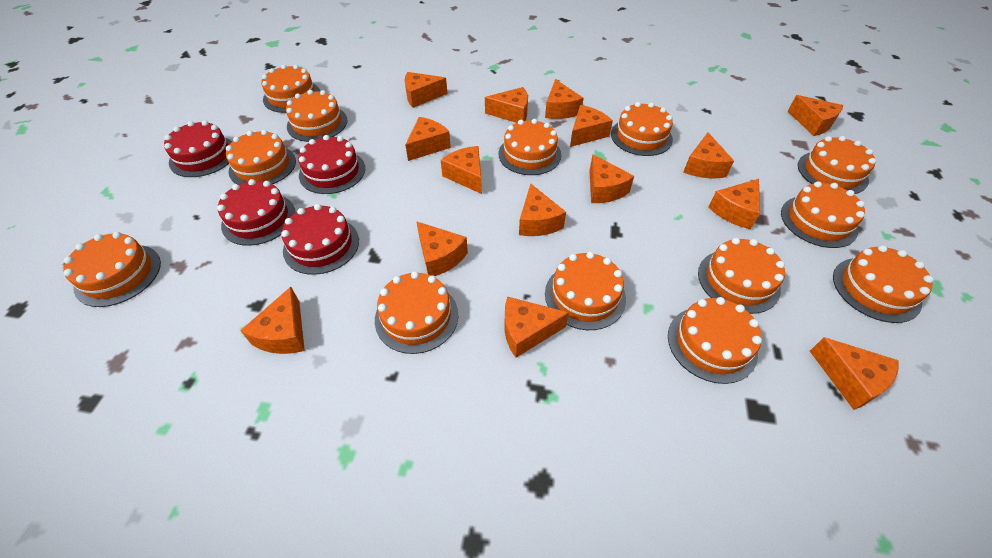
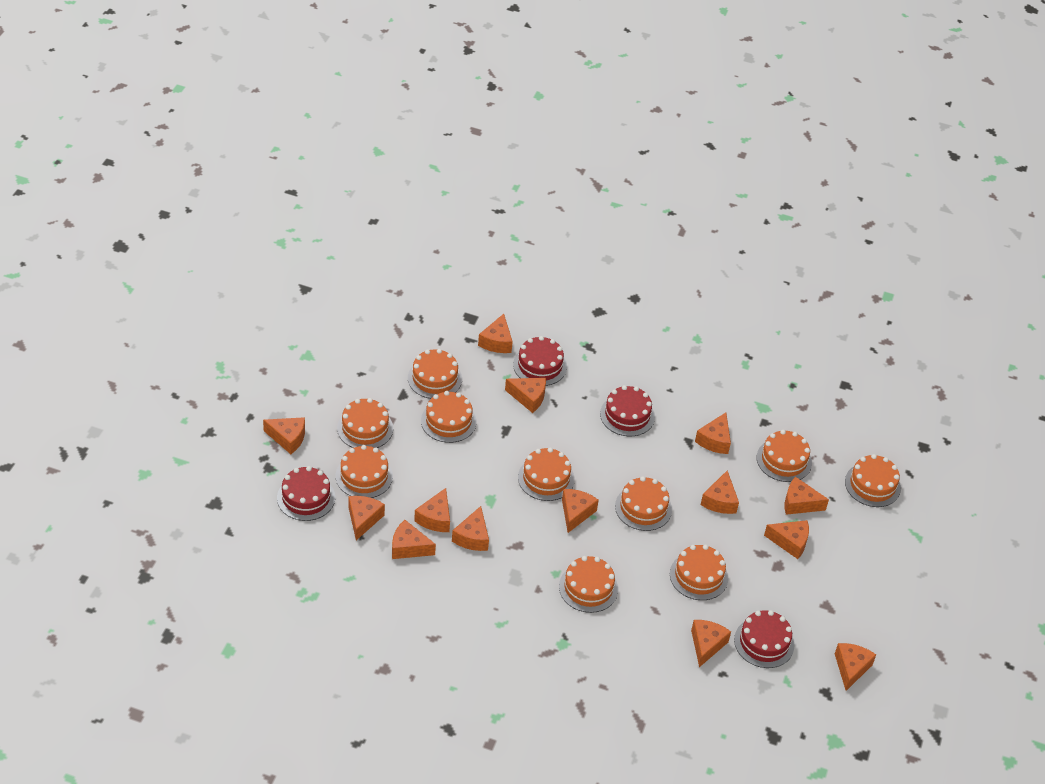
orange cake: 13 -> 10
orange cheese: 15 -> 14

